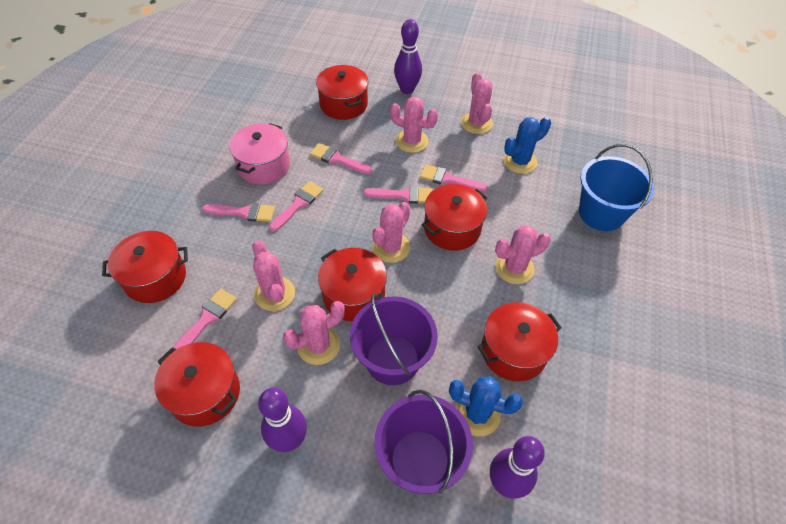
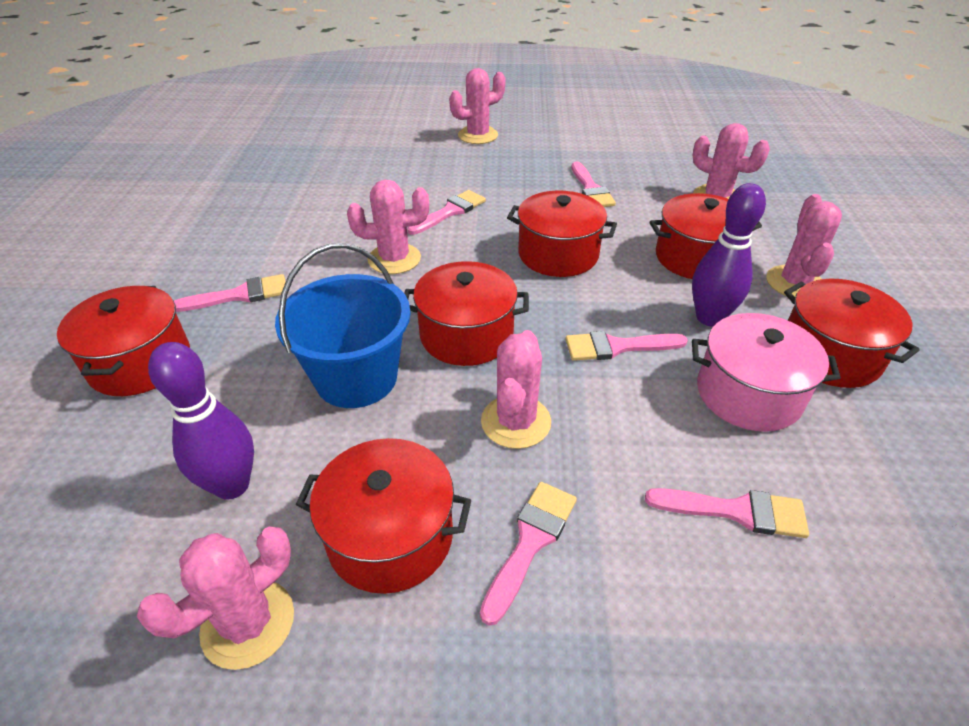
blue cactus: 2 -> 0
purple bowling pin: 3 -> 2
purple bucket: 2 -> 0

